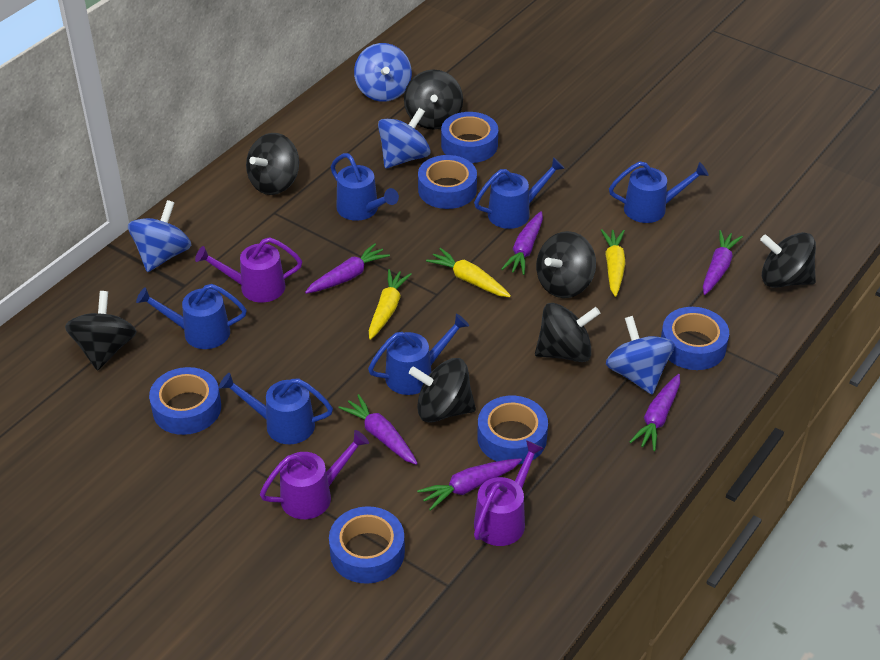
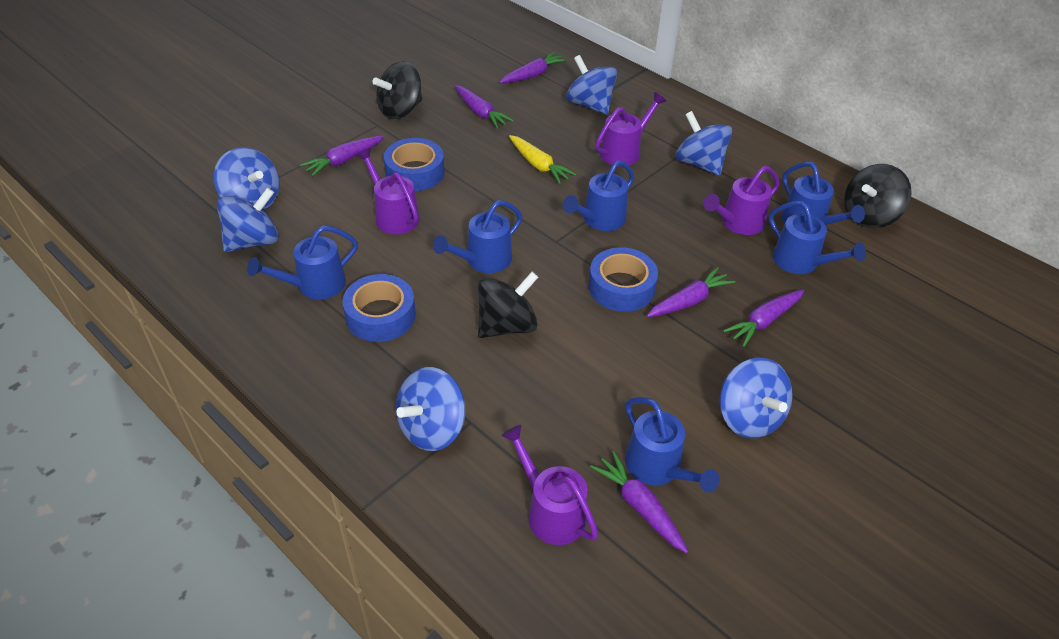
black spinning top: 7 -> 3
blue spinning top: 4 -> 6
blue tape: 6 -> 3
purple watering can: 3 -> 4
yellow carrot: 3 -> 1

